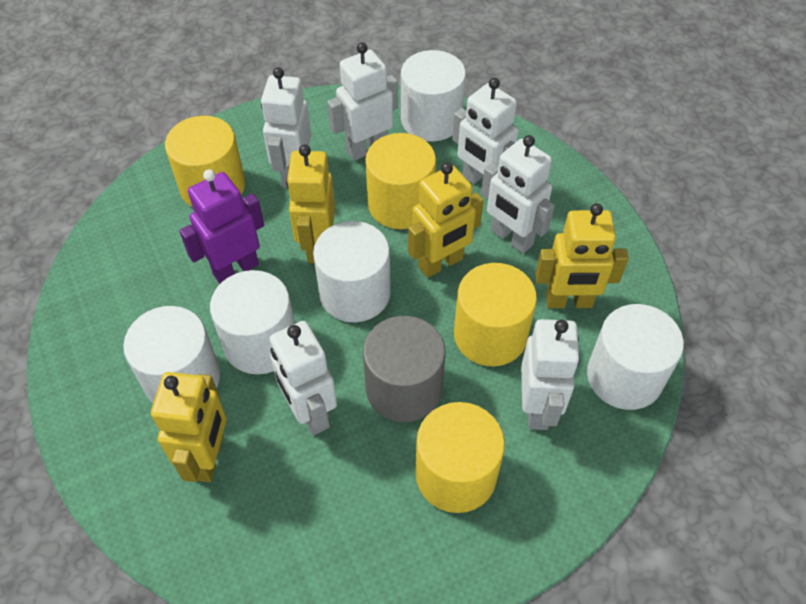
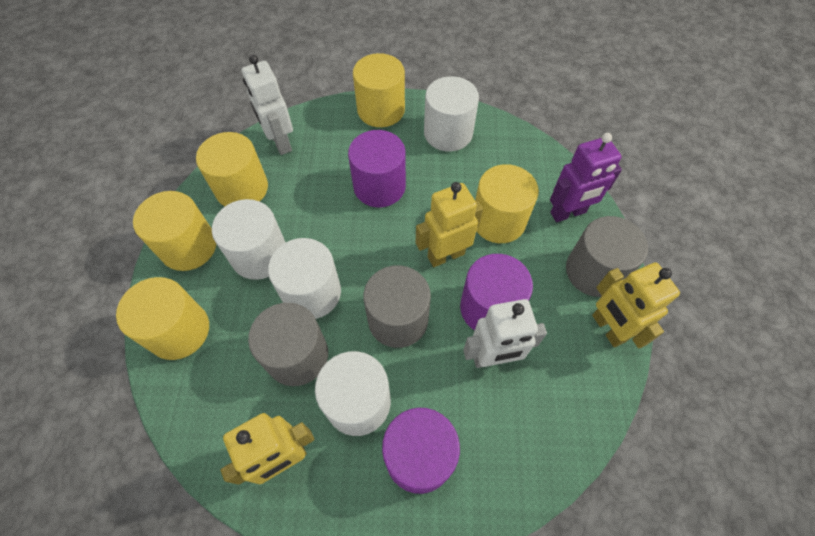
grey cylinder: 1 -> 3
purple cylinder: 0 -> 3
white cylinder: 5 -> 4
white robot: 6 -> 2
yellow cylinder: 4 -> 5
yellow robot: 4 -> 3

